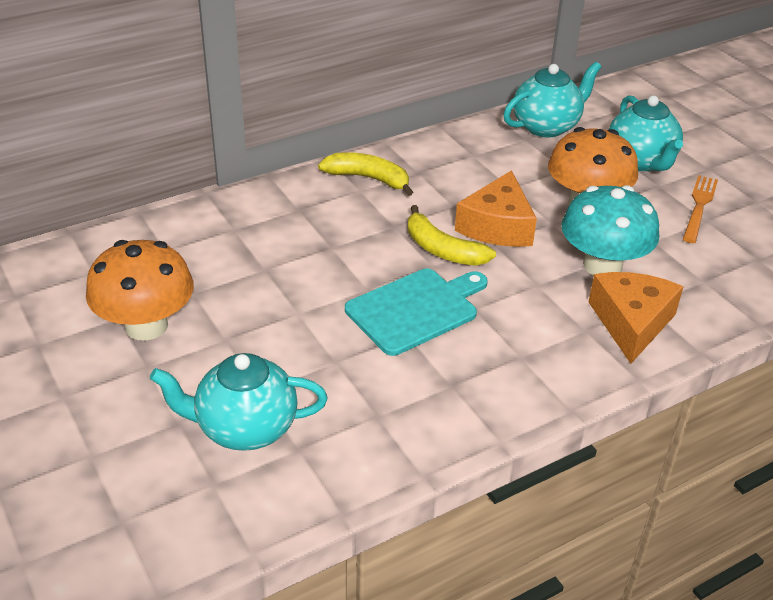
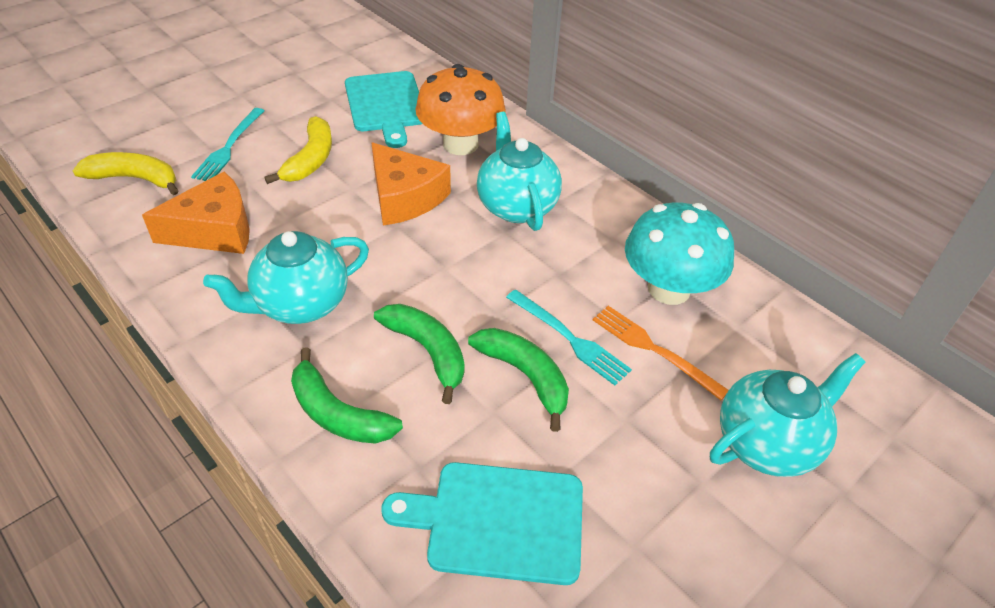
green banana: 0 -> 3
orange mushroom: 2 -> 1
turquoise cutting board: 1 -> 2
turquoise fork: 0 -> 2

